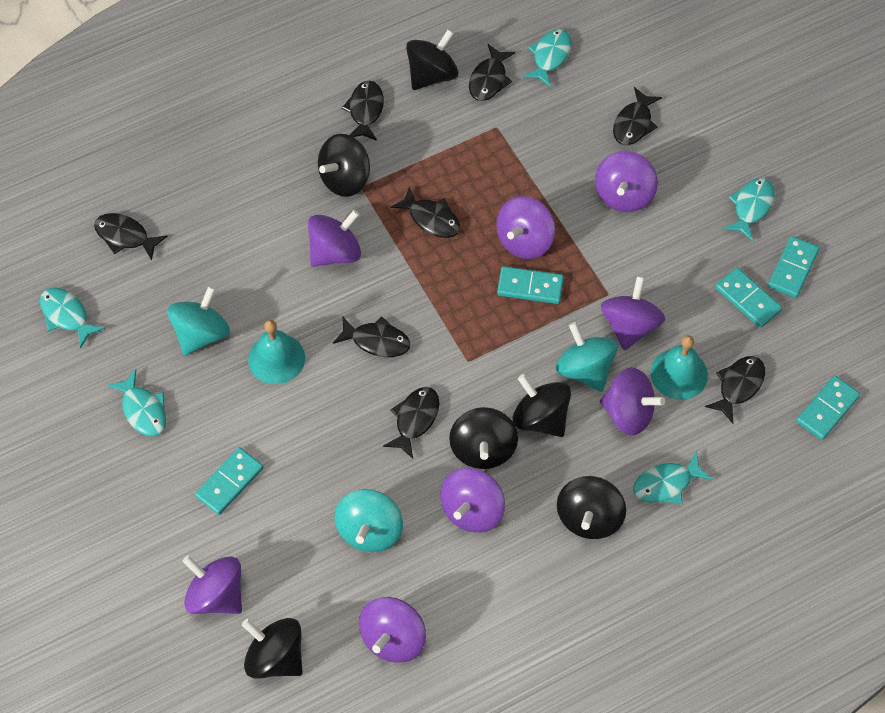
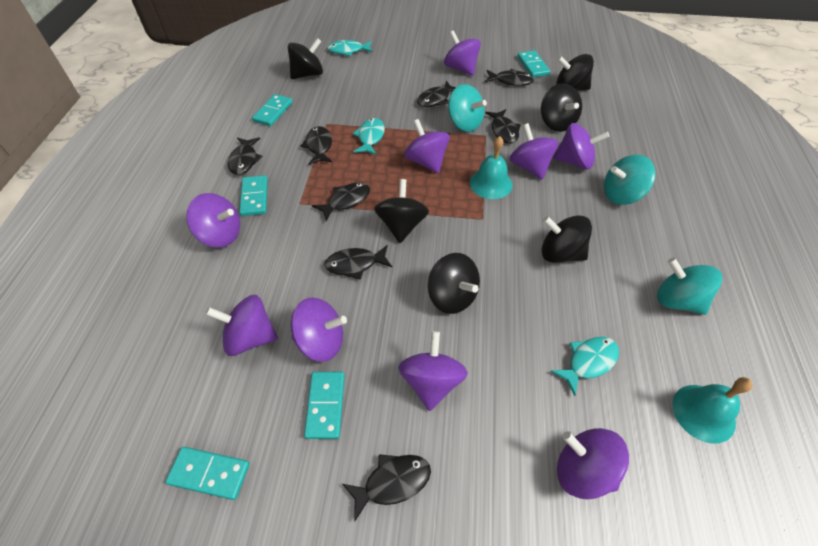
purple spinning top: 8 -> 9
turquoise fish: 5 -> 3

